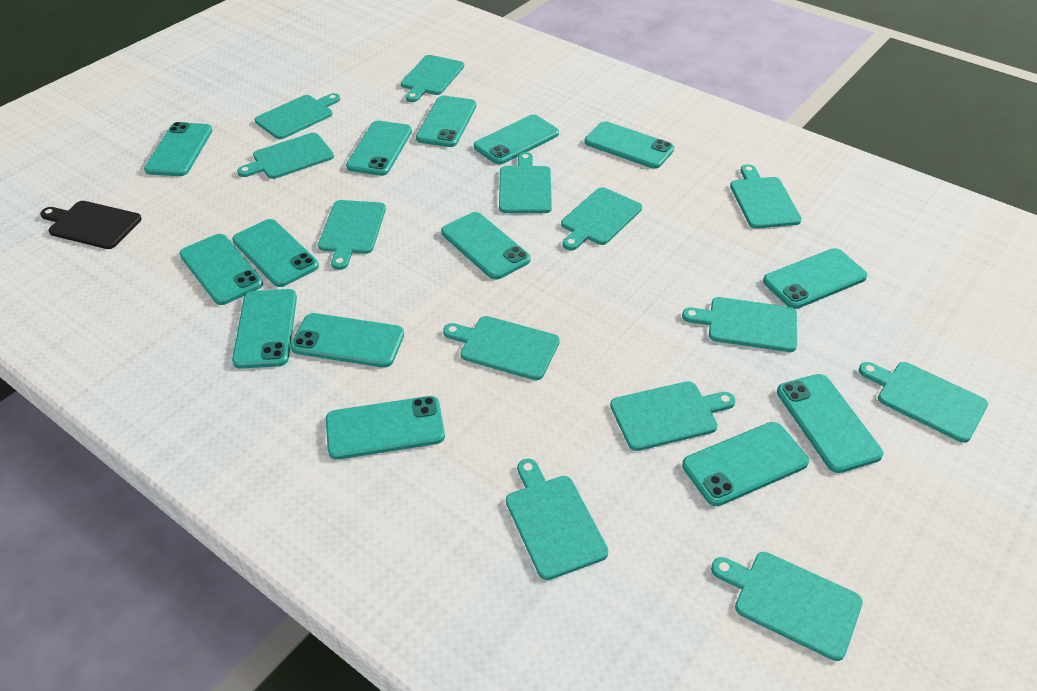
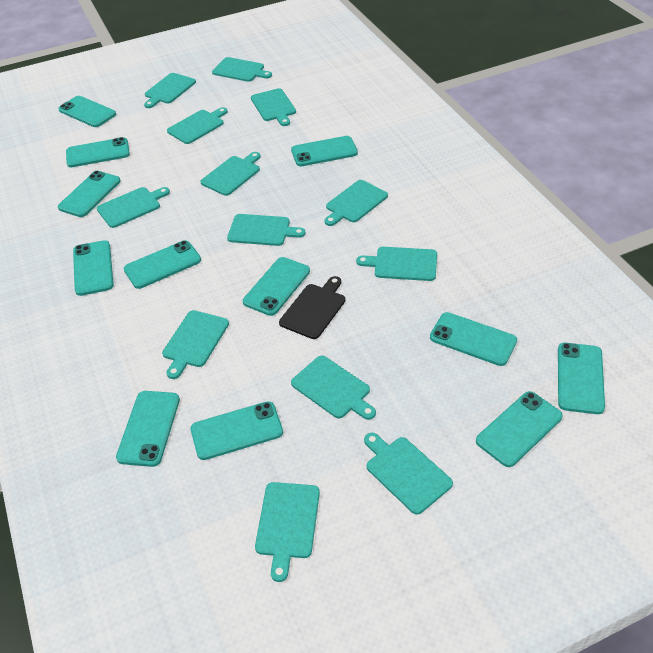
turquoise phone: 14 -> 12

